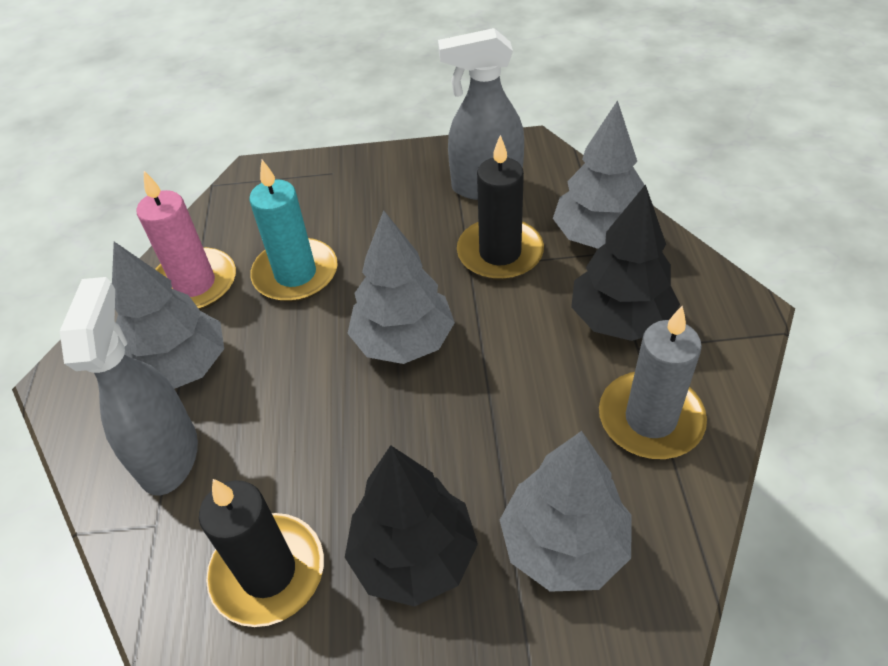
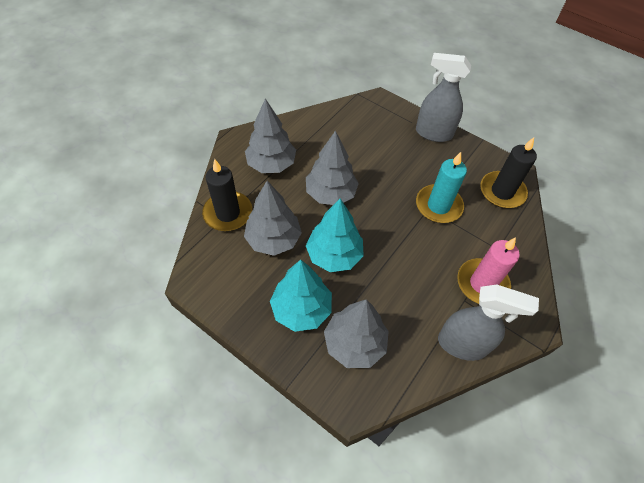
black tree: 2 -> 0
grey candle: 1 -> 0
turquoise tree: 0 -> 2

